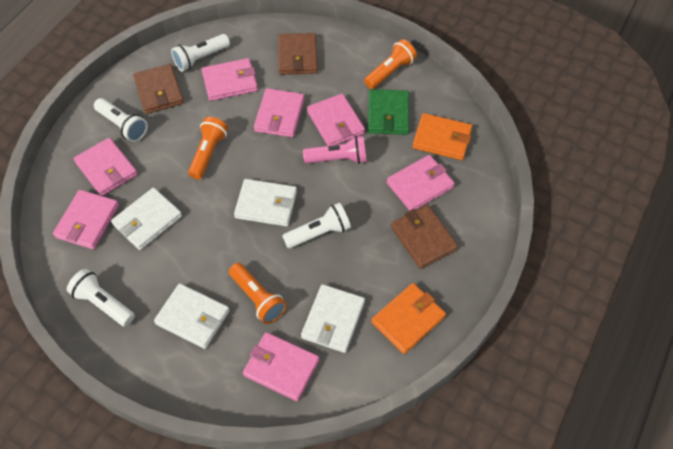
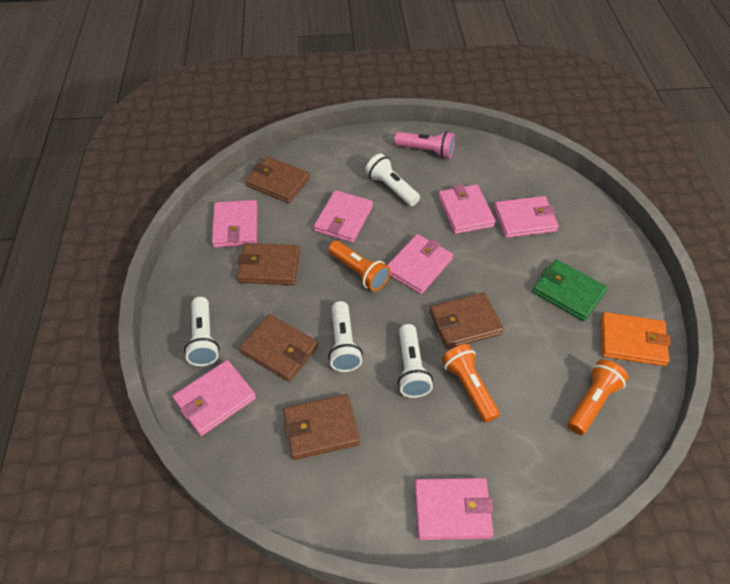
brown wallet: 3 -> 5
orange wallet: 2 -> 1
white wallet: 4 -> 0

